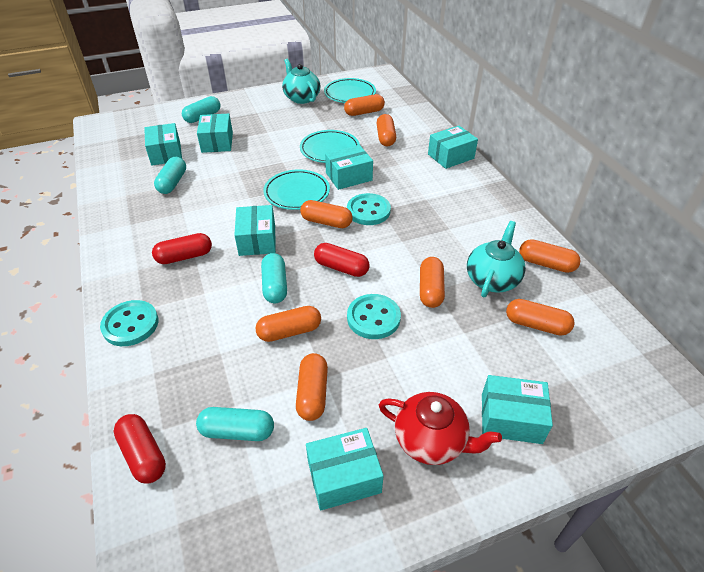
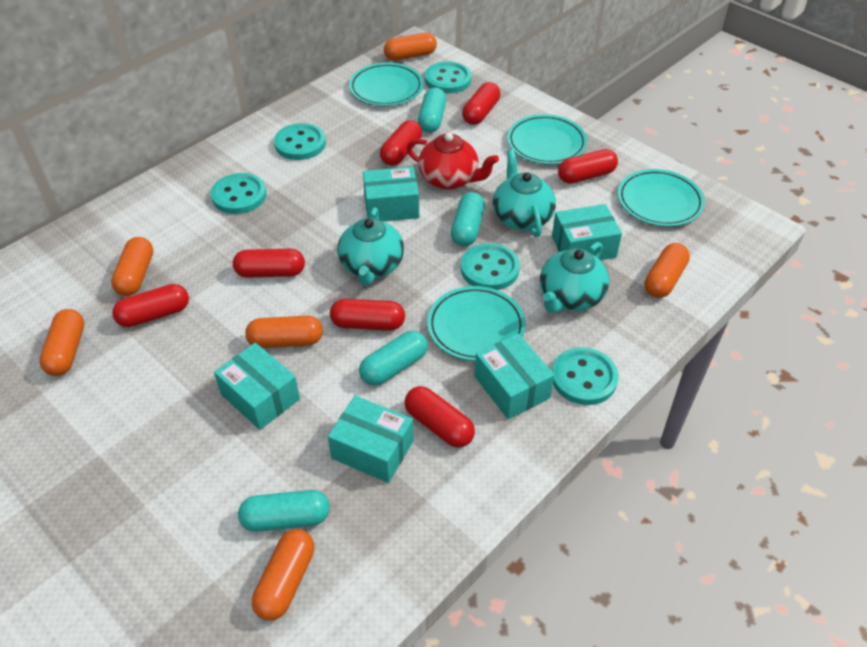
orange capsule: 8 -> 6
red capsule: 3 -> 7
turquoise box: 7 -> 5
turquoise button: 3 -> 5
turquoise plate: 3 -> 4
turquoise teapot: 2 -> 3

